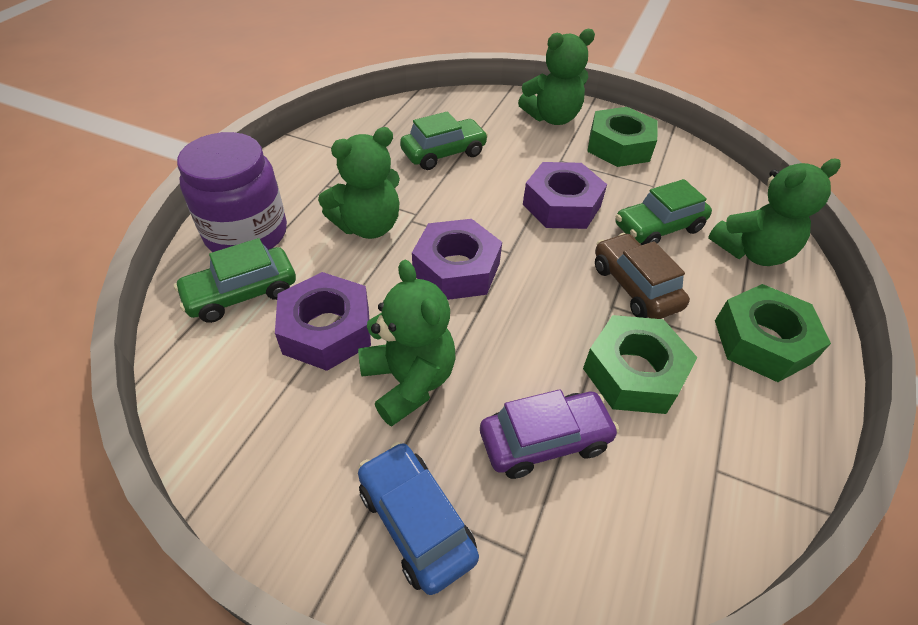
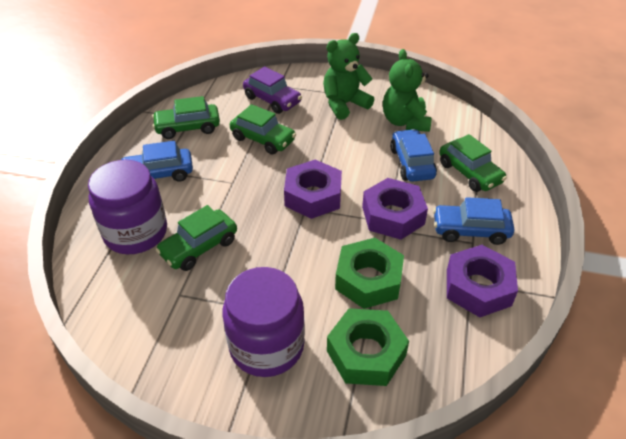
blue car: 1 -> 3
brown car: 1 -> 0
green car: 3 -> 4
green nut: 3 -> 2
green teddy bear: 4 -> 2
purple jar: 1 -> 2

